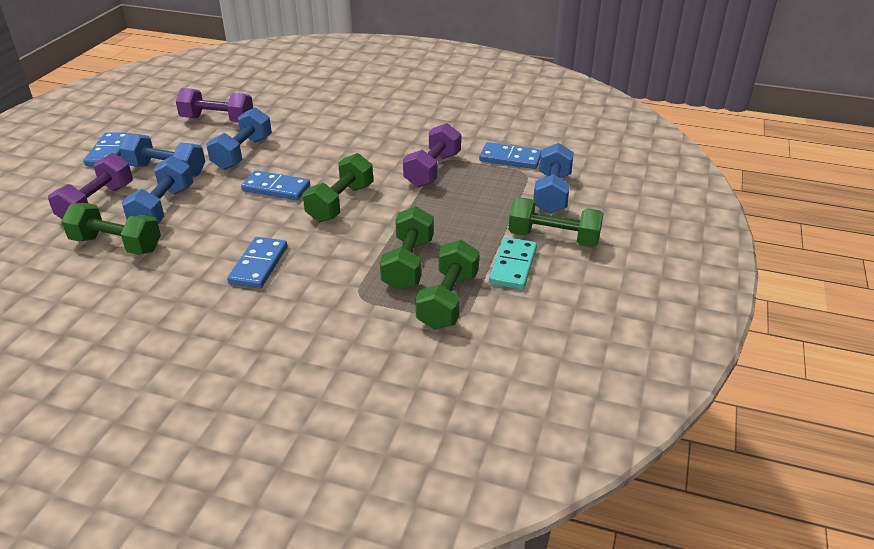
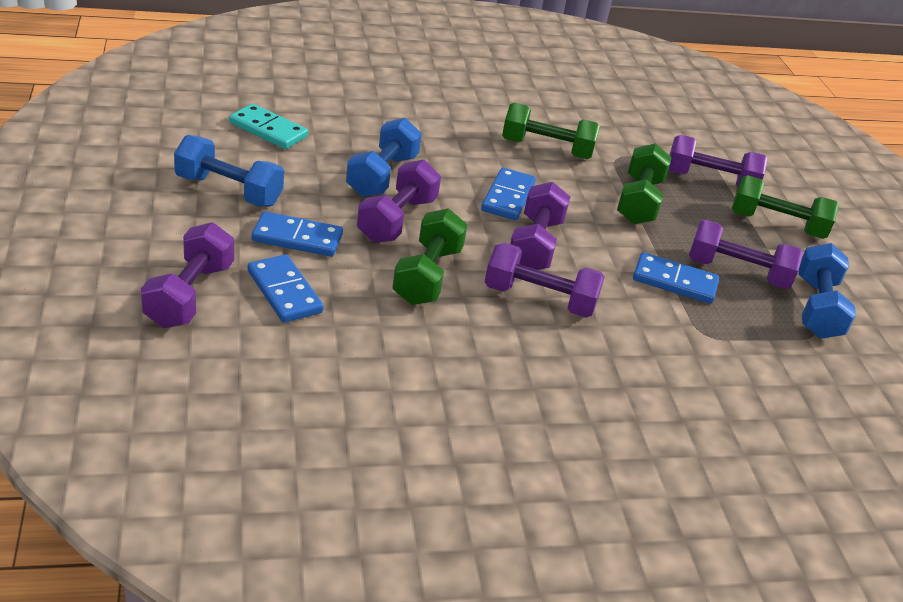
blue dumbbell: 4 -> 3
green dumbbell: 5 -> 4
purple dumbbell: 3 -> 6

